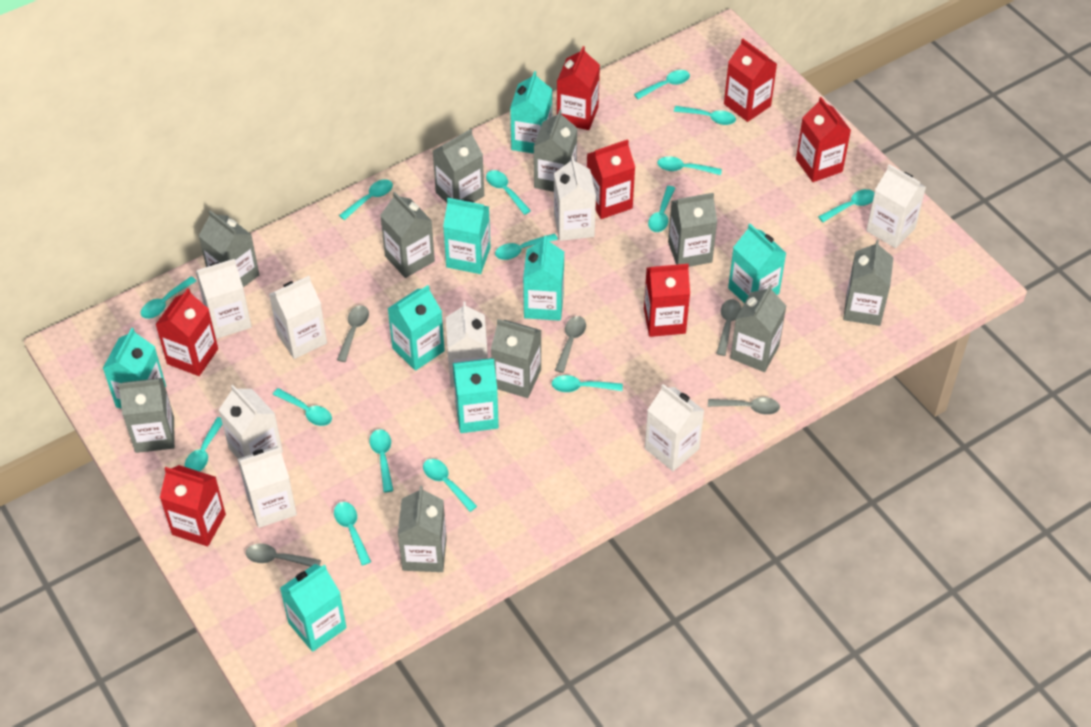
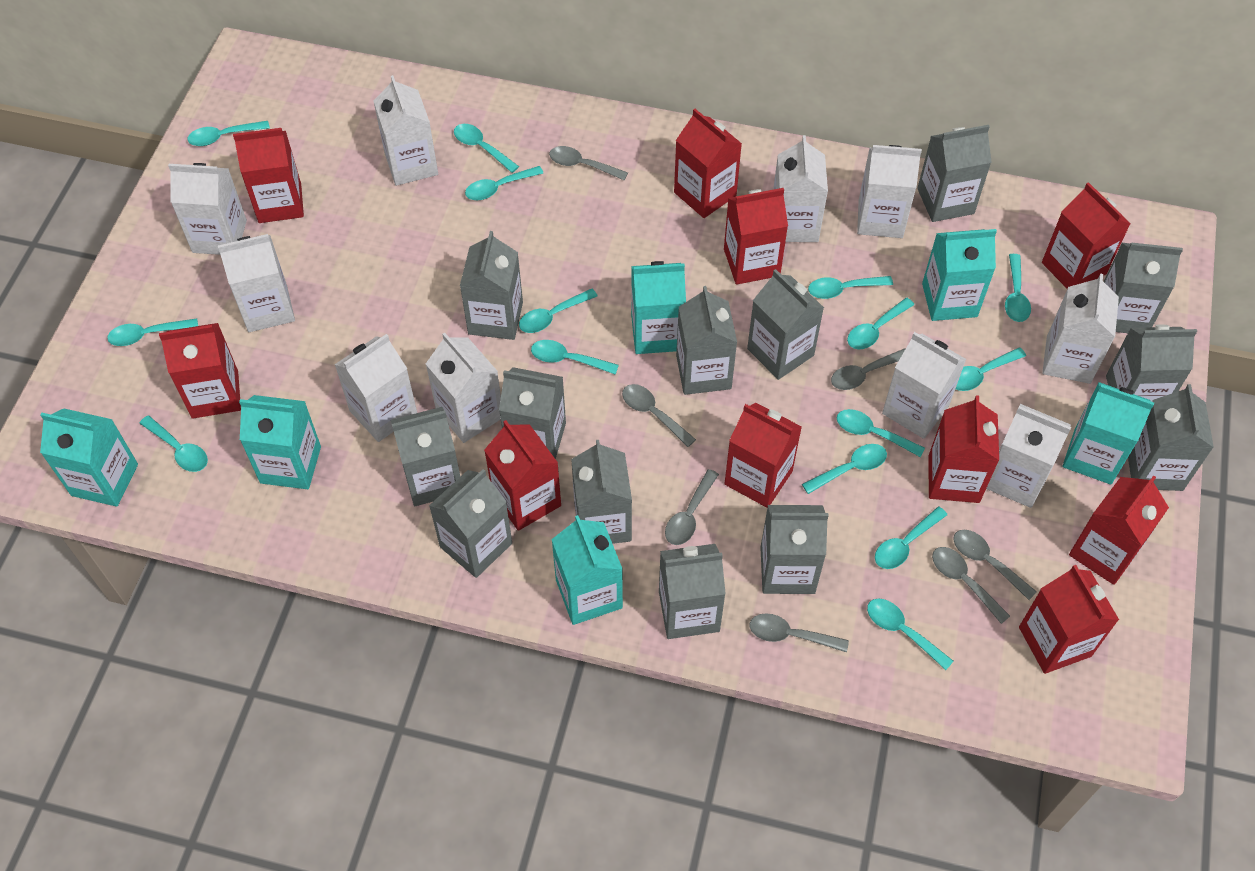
grey carton: 10 -> 13
grey spoon: 5 -> 7
red carton: 7 -> 10
turquoise carton: 8 -> 6
white carton: 8 -> 10

